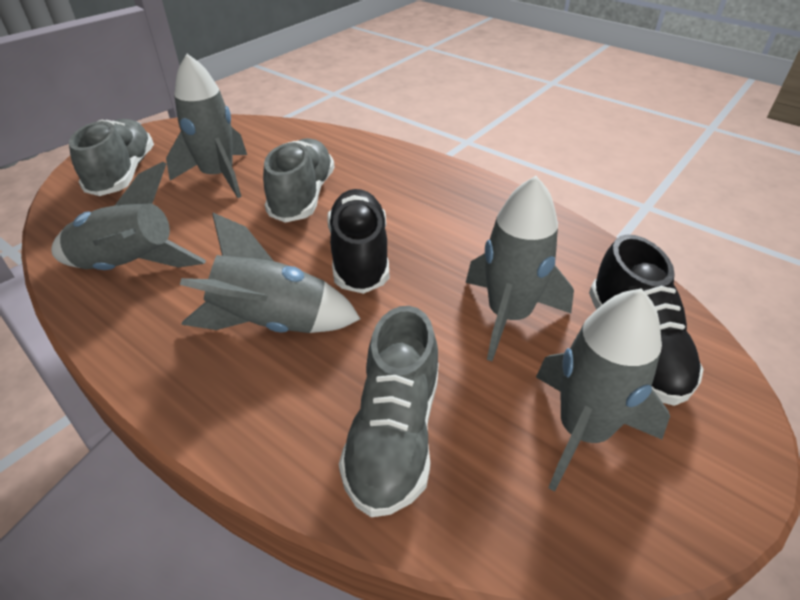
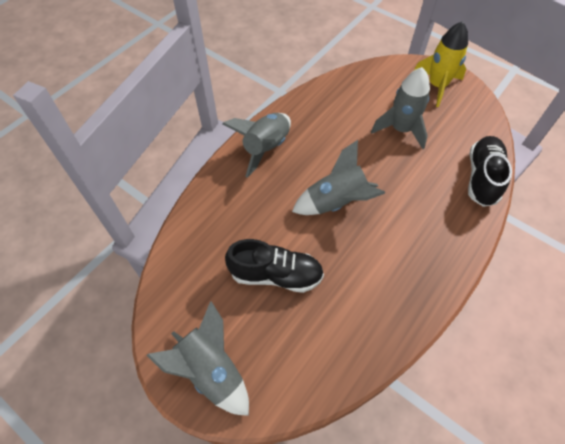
grey rocket: 5 -> 4
grey shoe: 3 -> 0
yellow rocket: 0 -> 1

